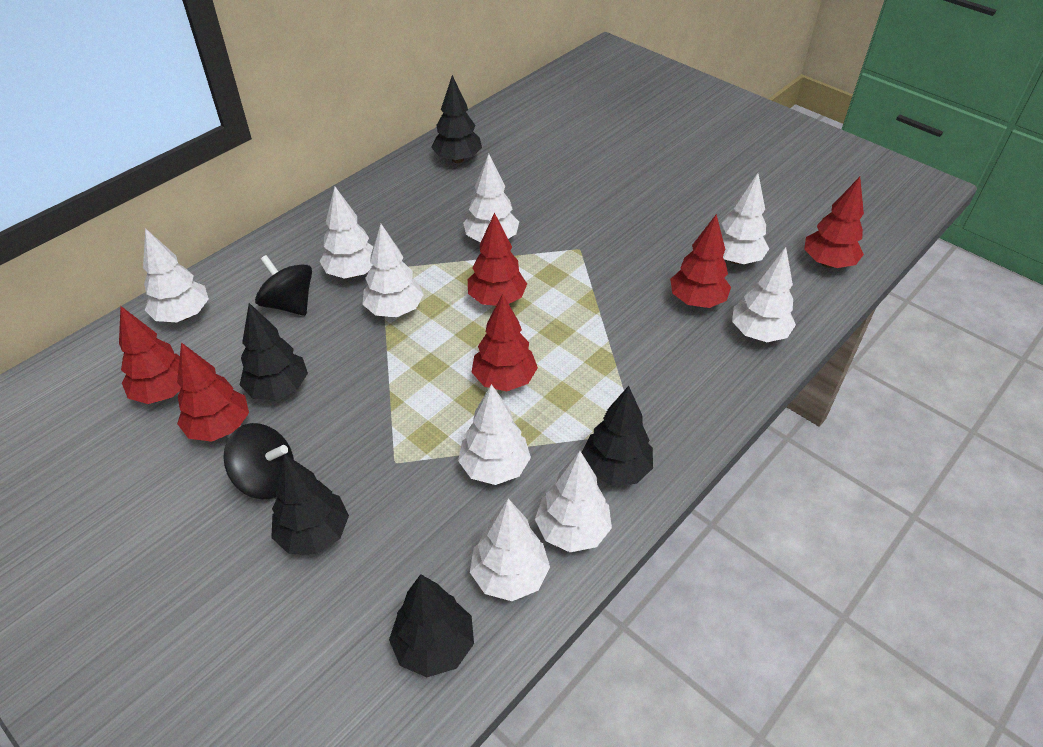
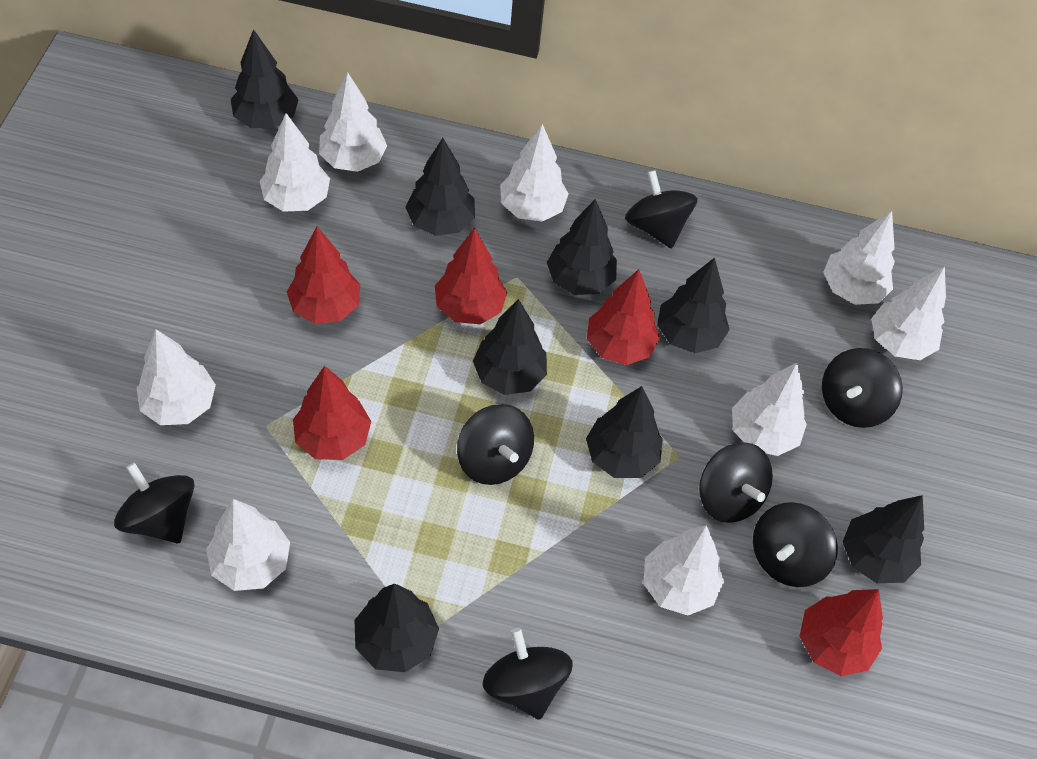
black spinning top: 2 -> 7
black tree: 5 -> 8
red tree: 6 -> 5

